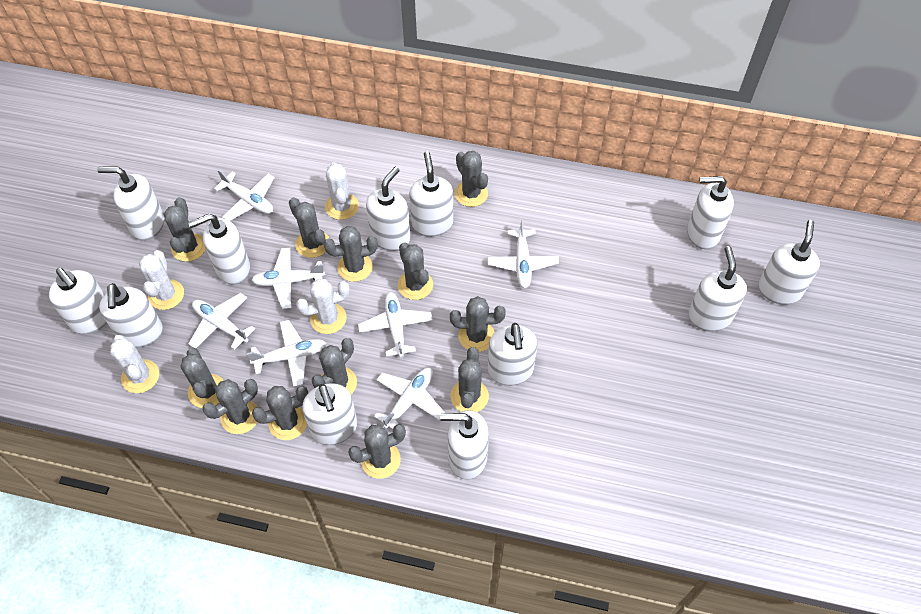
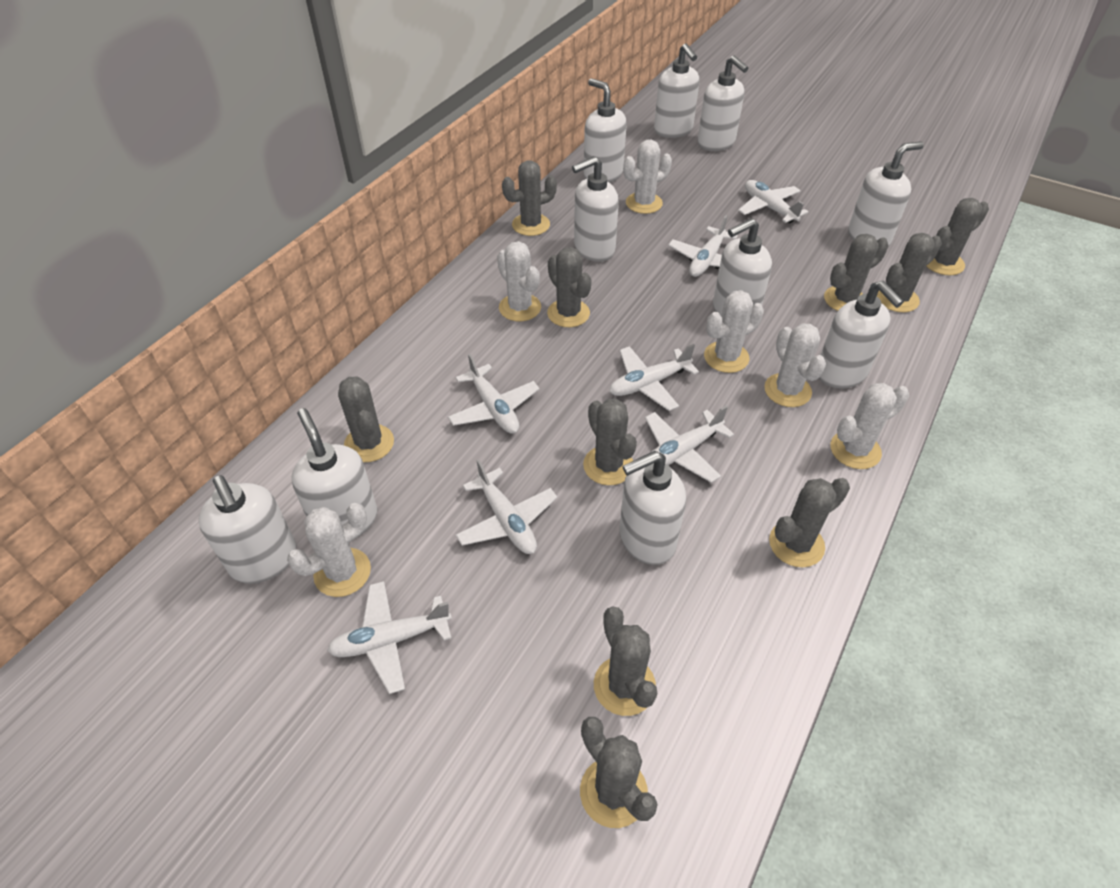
grey cactus: 12 -> 10
white cactus: 4 -> 6
white soap dispenser: 12 -> 10

